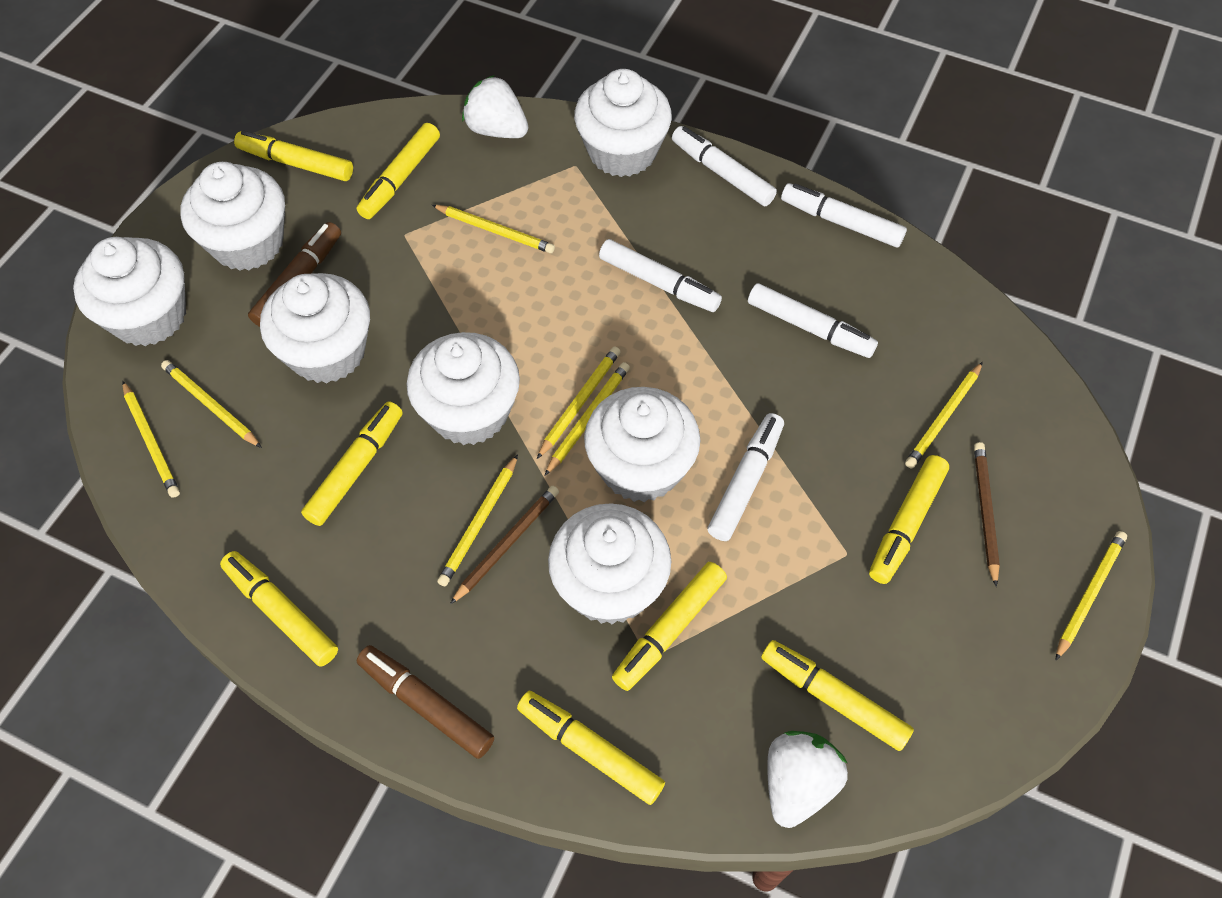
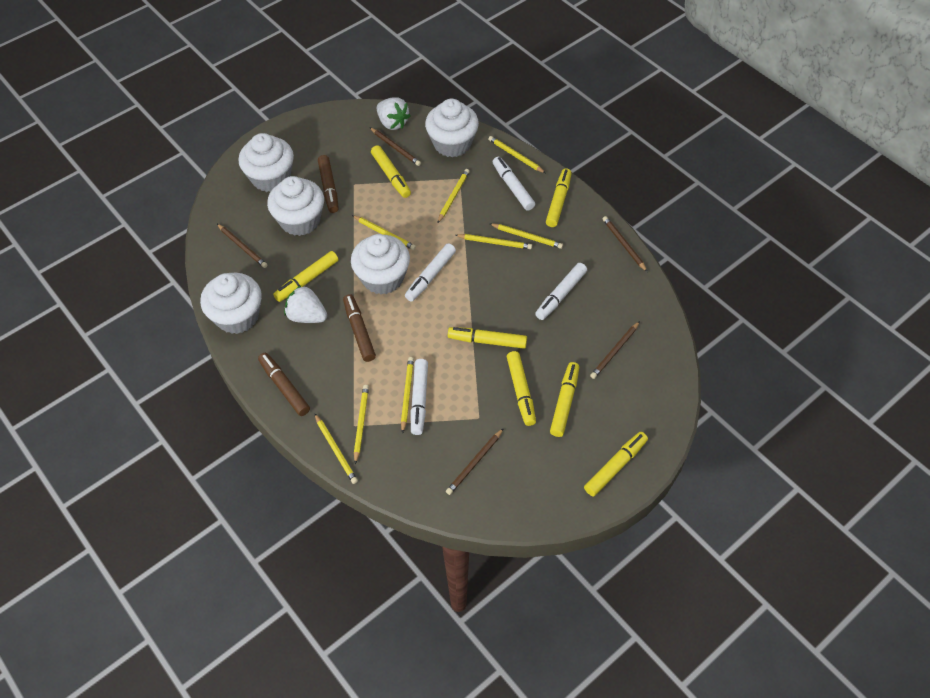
brown marker: 2 -> 3
brown pencil: 2 -> 5
white cupcake: 7 -> 5
white marker: 5 -> 4
yellow marker: 8 -> 7

